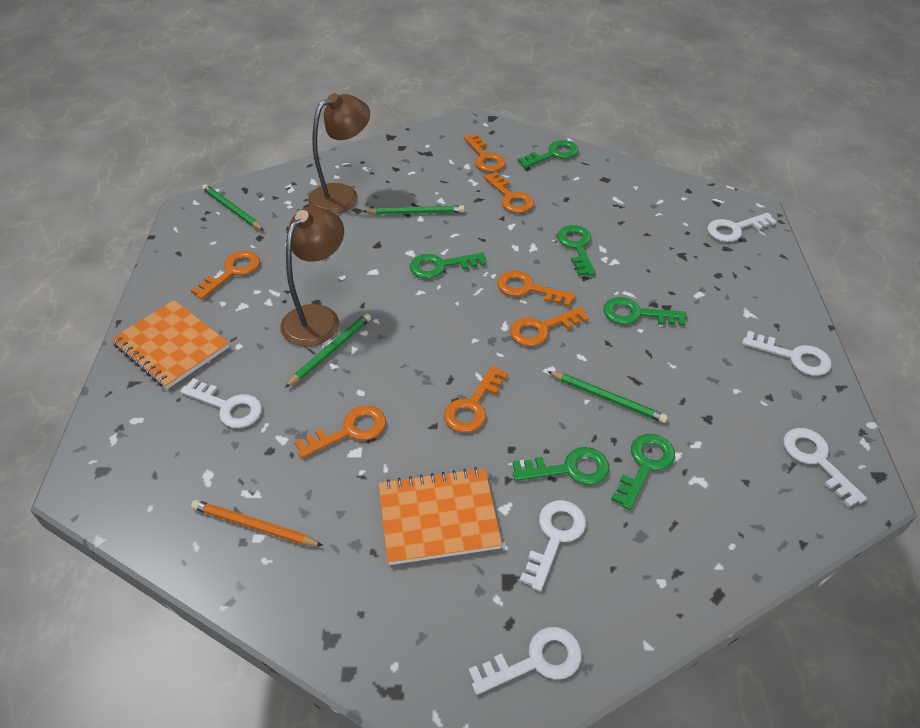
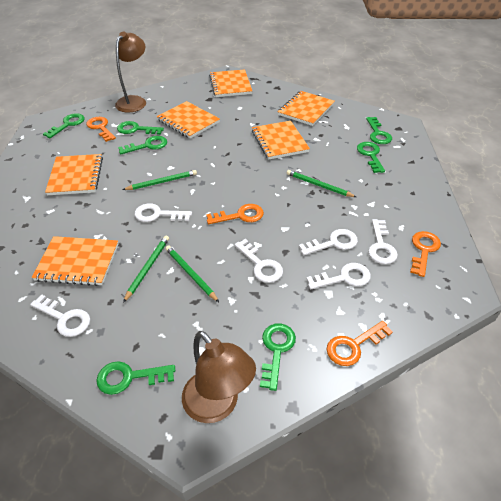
green key: 6 -> 7
orange key: 7 -> 4
orange notebook: 2 -> 6
orange pencil: 1 -> 0

